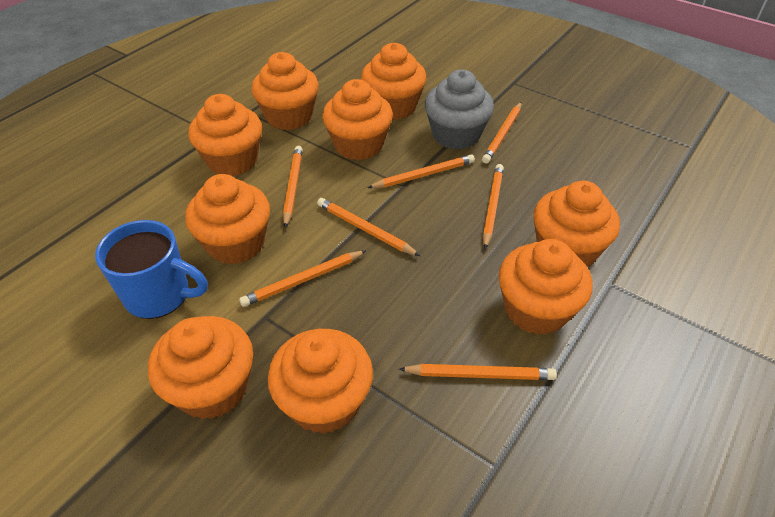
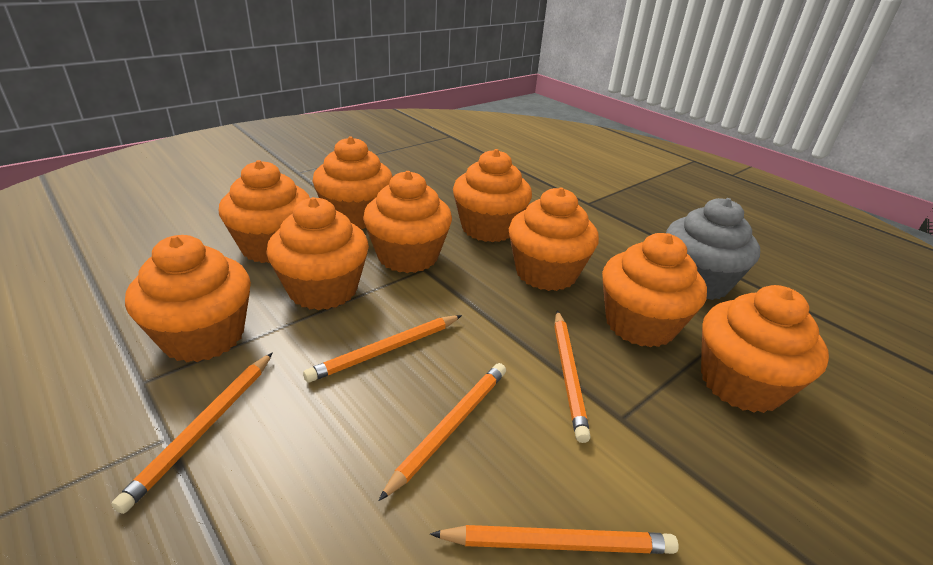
blue mug: 1 -> 0
orange pencil: 7 -> 5

